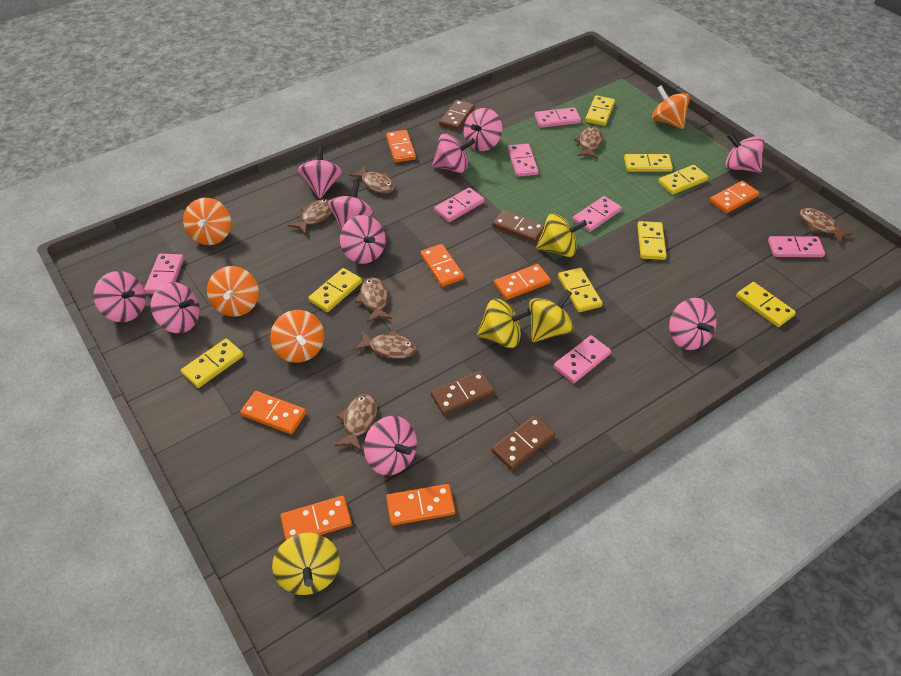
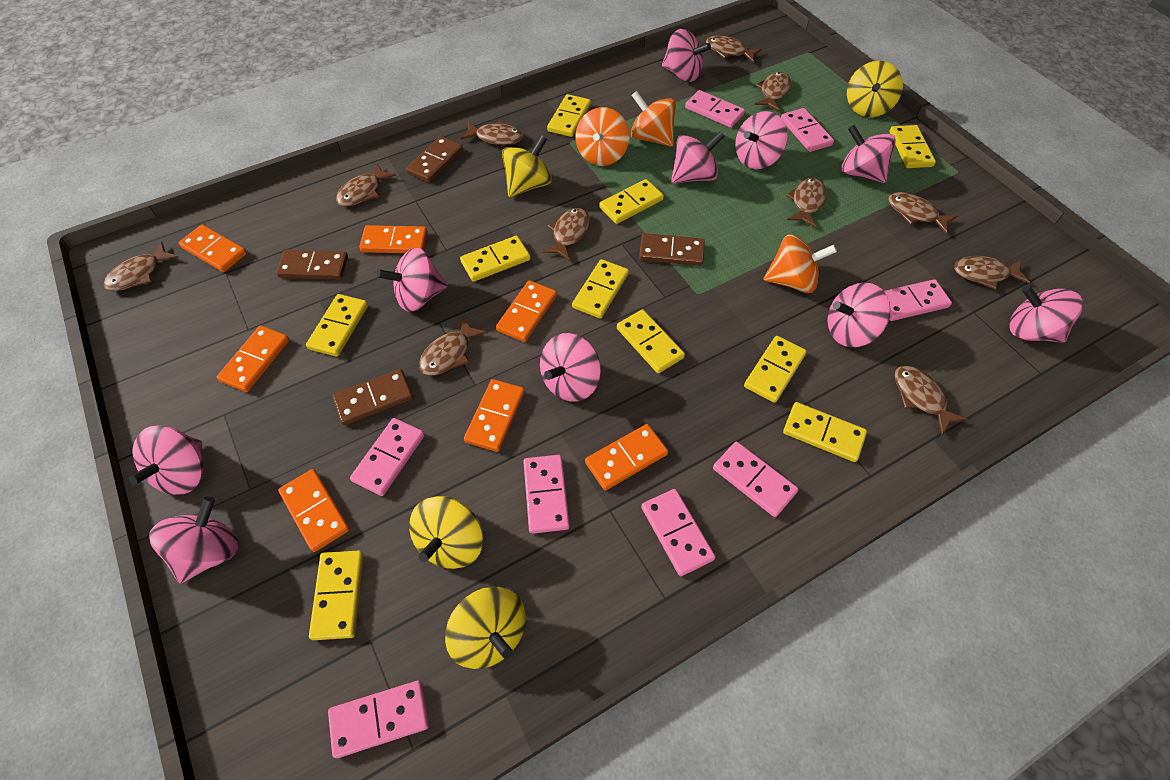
brown fish: 7 -> 11
orange spinning top: 4 -> 3
pink domino: 7 -> 8
yellow domino: 8 -> 10

